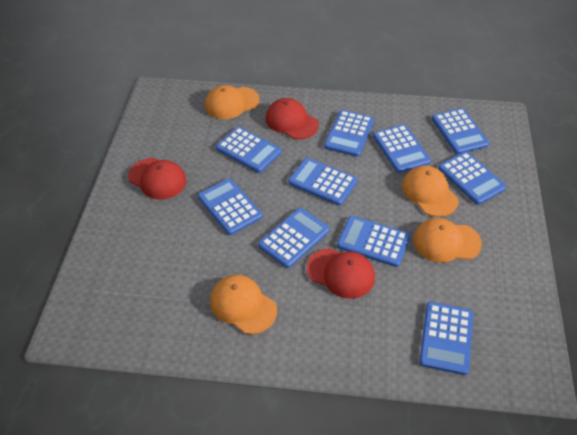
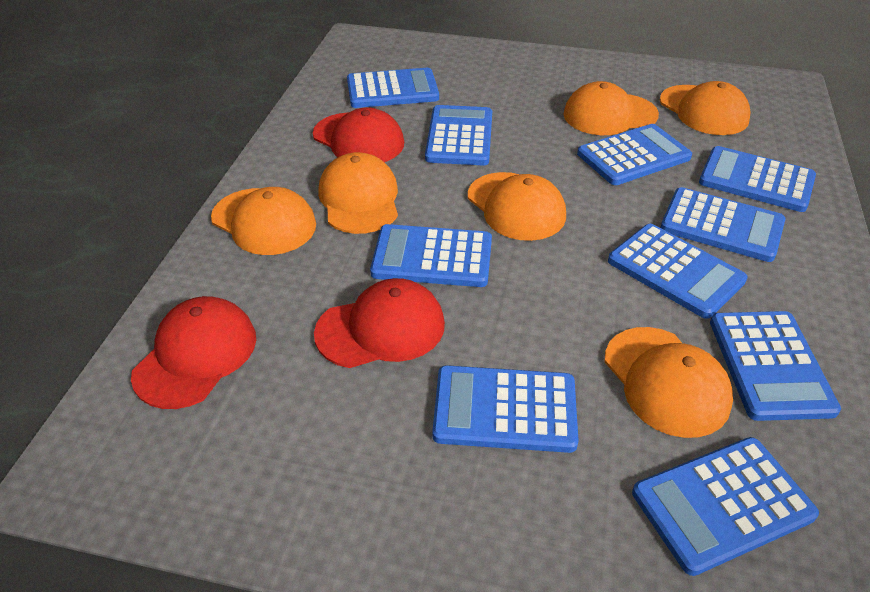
orange cap: 4 -> 6

